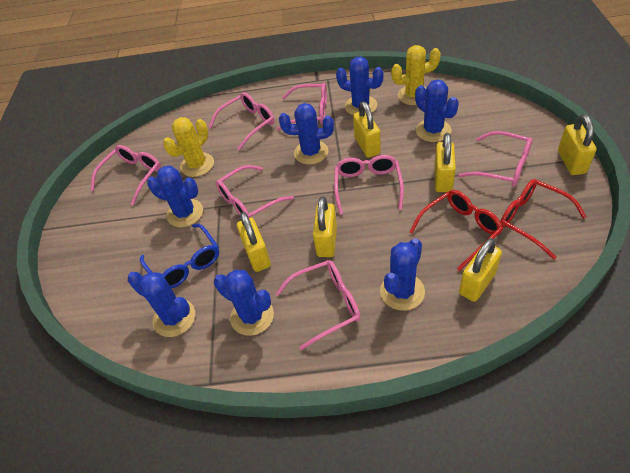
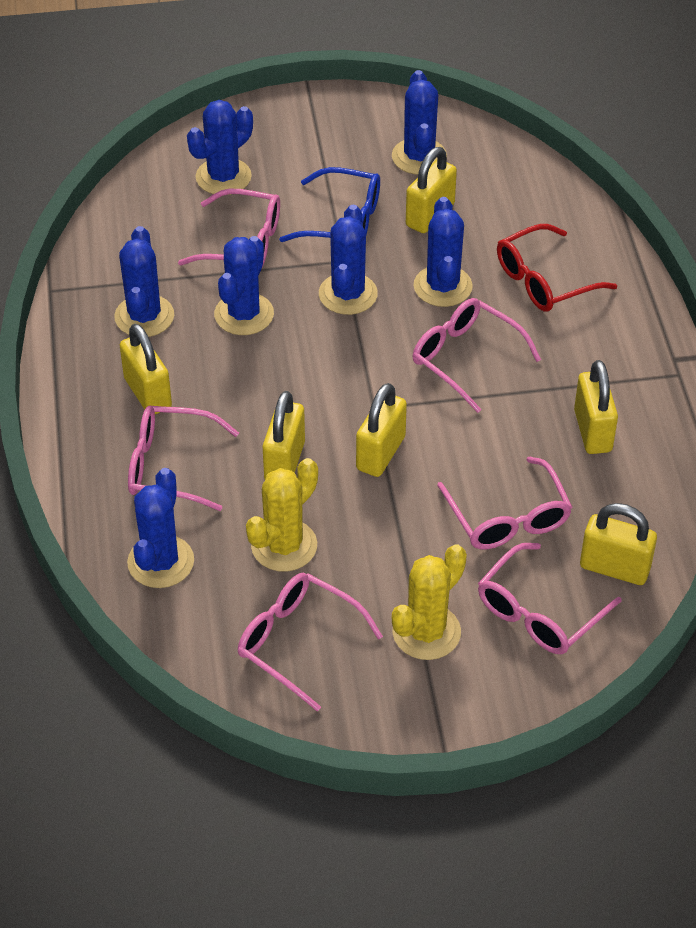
pink glasses: 7 -> 6
red glasses: 2 -> 1

